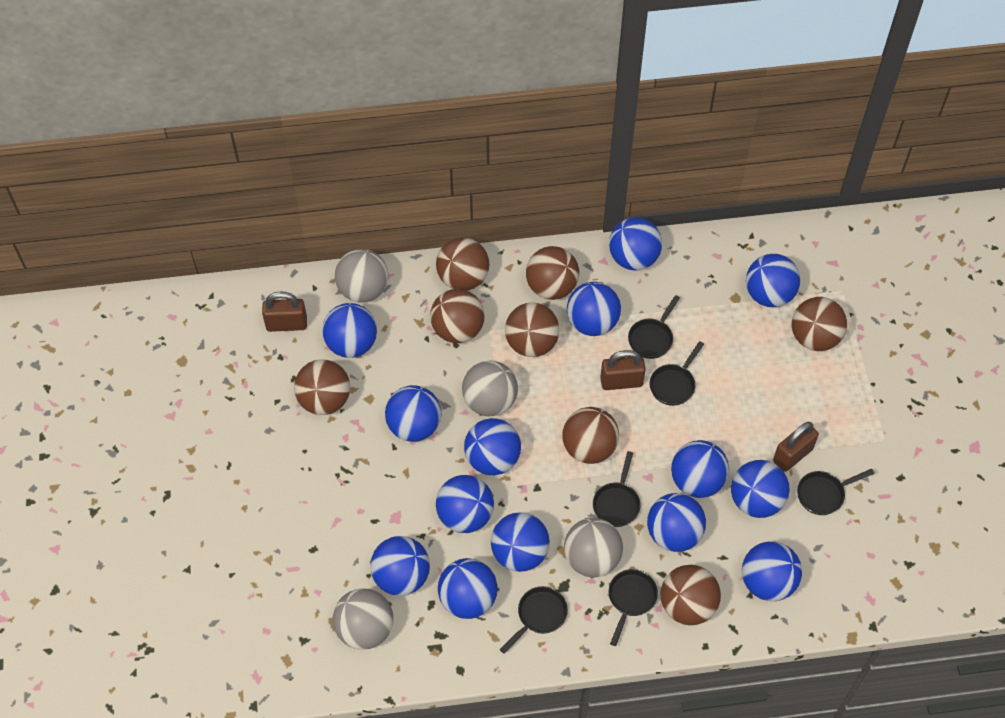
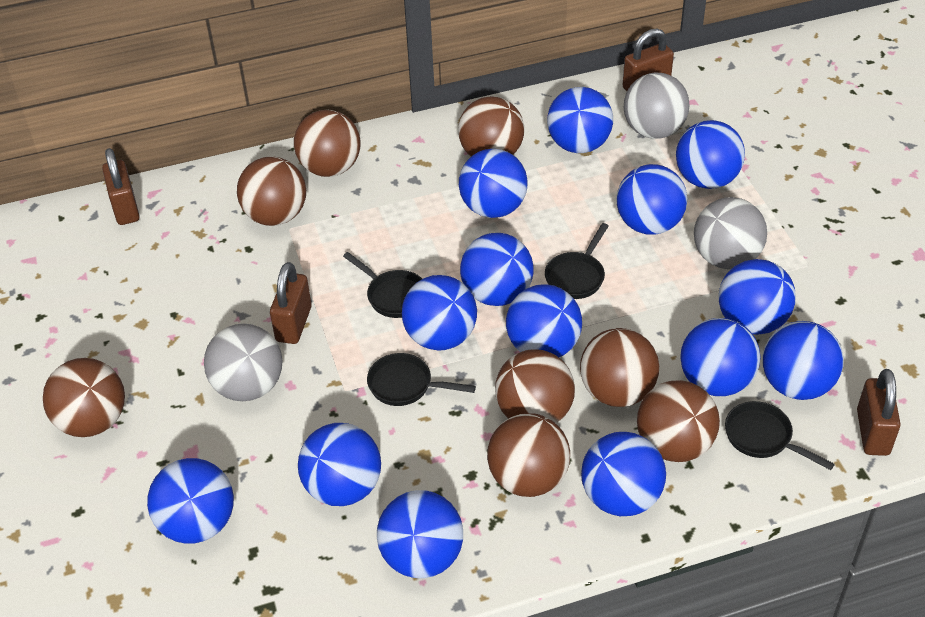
black pan: 6 -> 4
brown padlock: 3 -> 4
grey ball: 4 -> 3

